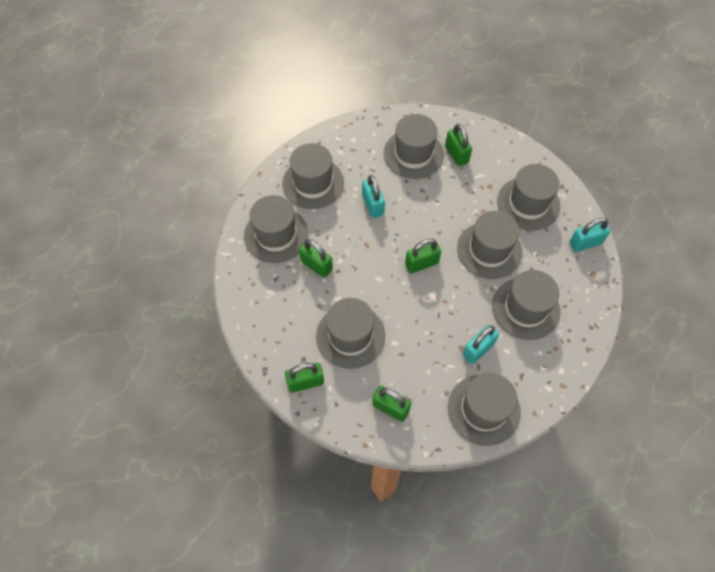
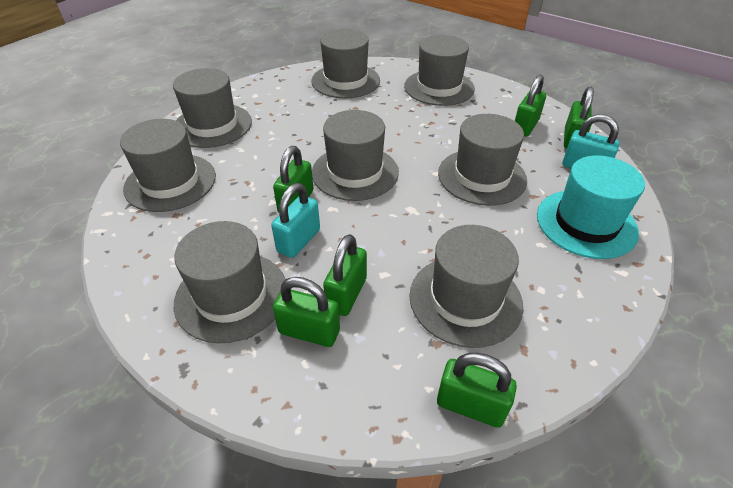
green padlock: 5 -> 6
turquoise hat: 0 -> 1
turquoise padlock: 3 -> 2

